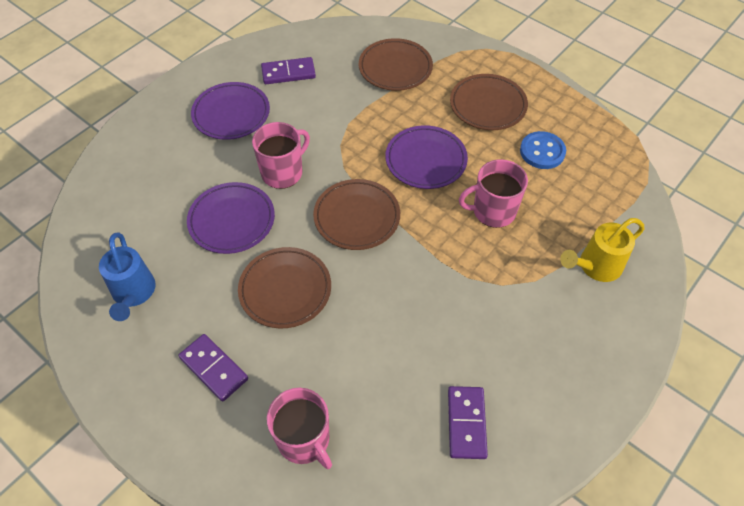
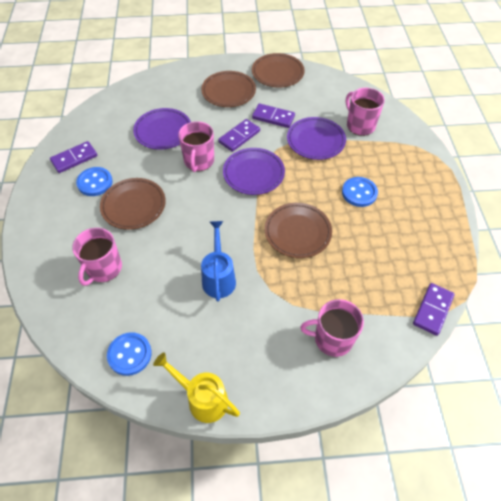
blue button: 1 -> 3
pink mug: 3 -> 4
purple domino: 3 -> 4

